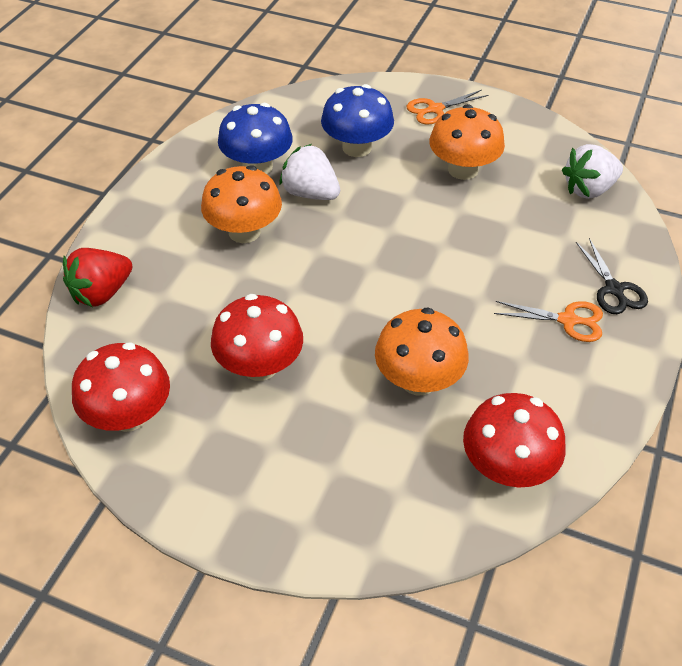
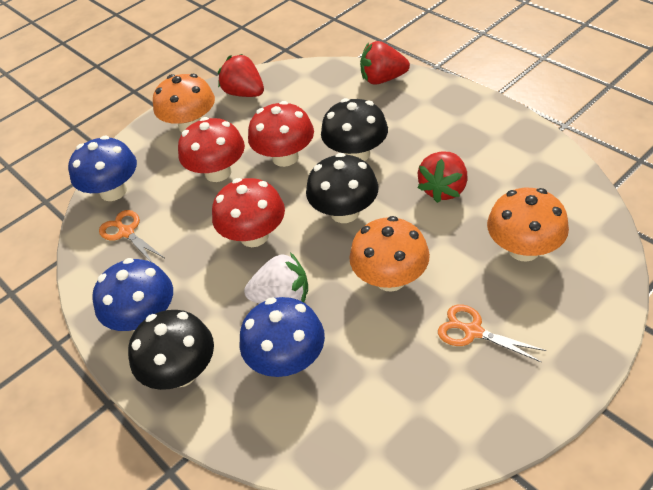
black mushroom: 0 -> 3
black scissors: 1 -> 0
blue mushroom: 2 -> 3
red strawberry: 1 -> 3
white strawberry: 2 -> 1

